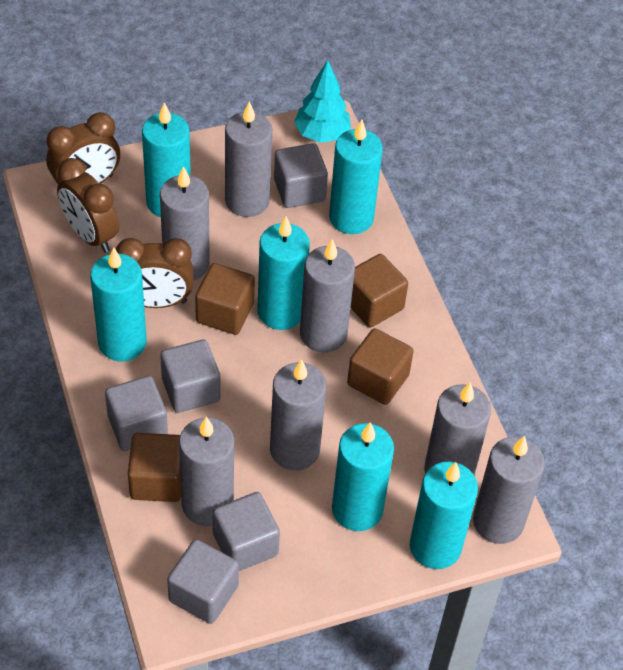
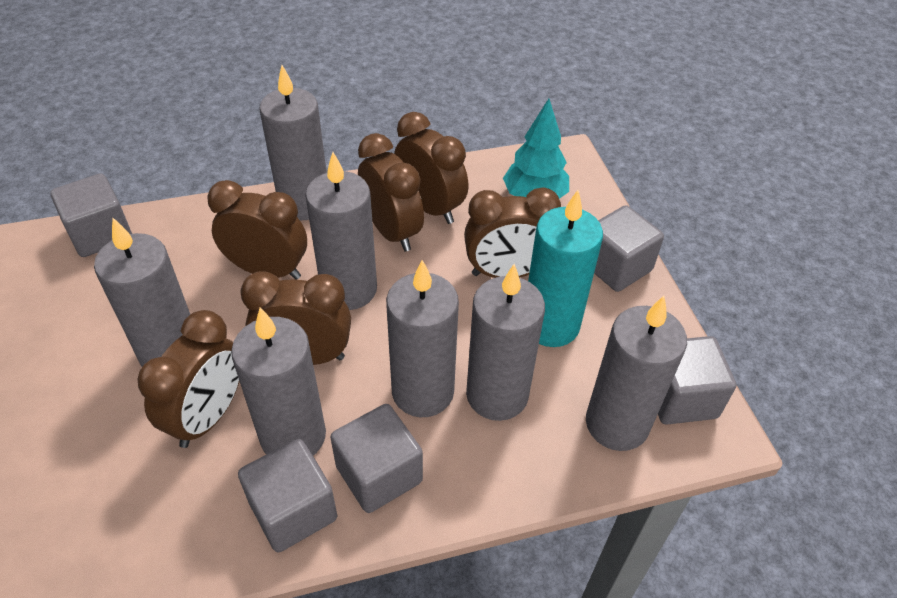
brown clock: 3 -> 6
brown cube: 4 -> 0
turquoise candle: 6 -> 1

